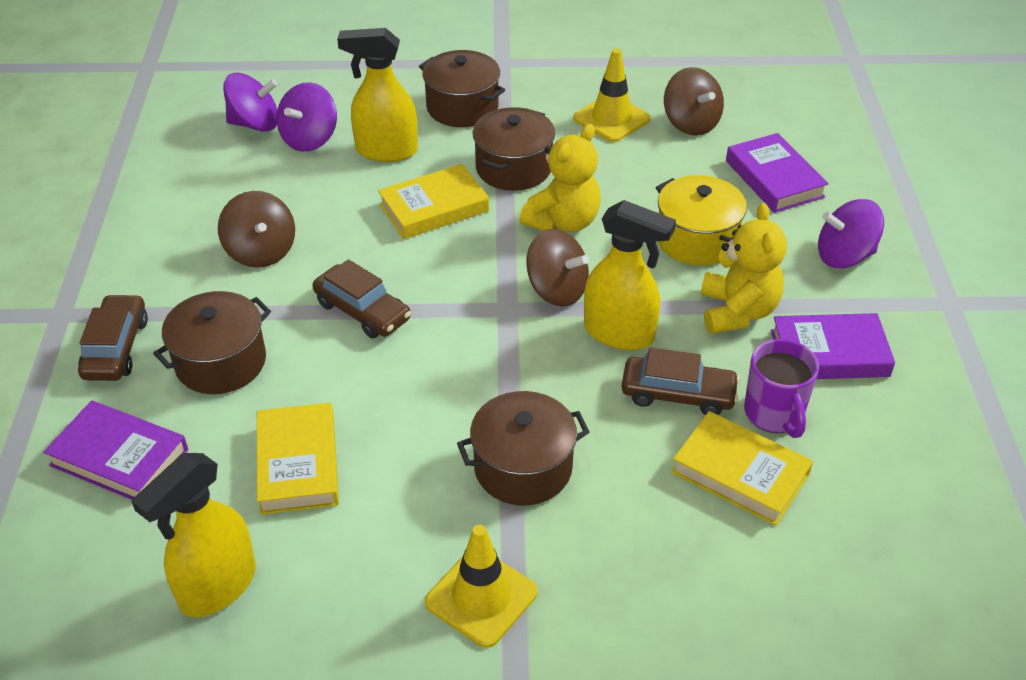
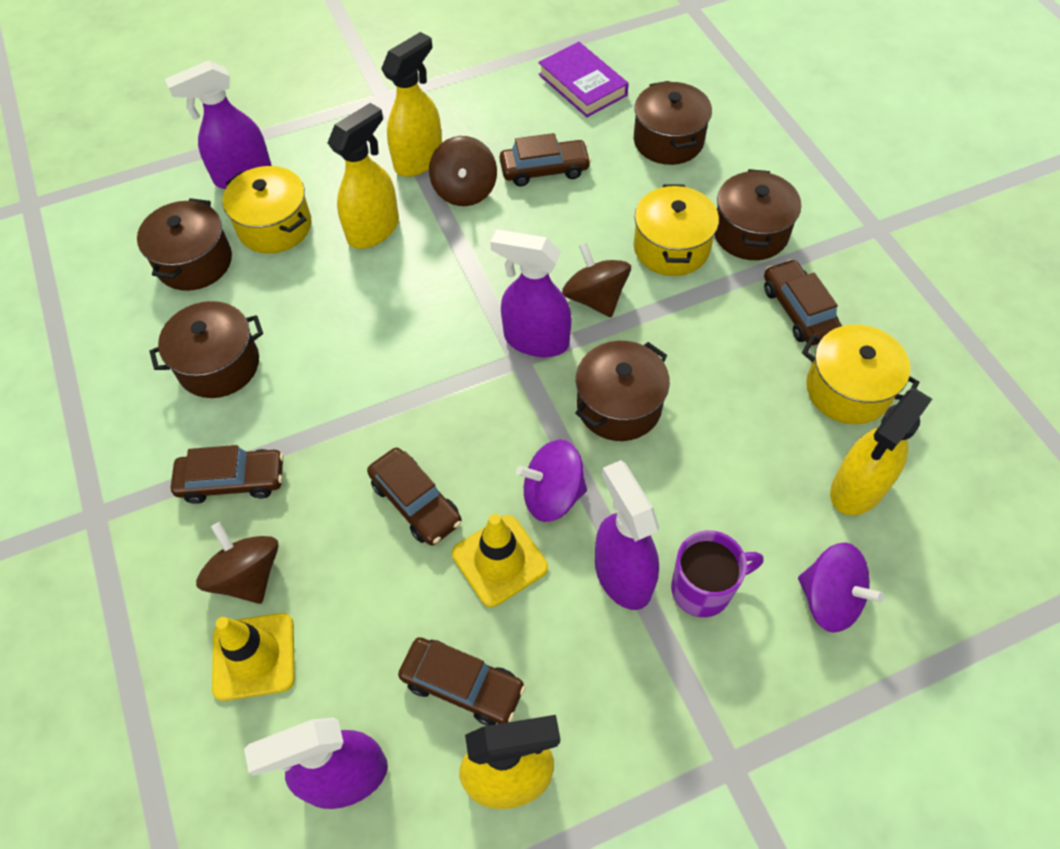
brown car: 3 -> 5
brown pot: 4 -> 5
purple book: 3 -> 1
purple spinning top: 3 -> 2
purple spray bottle: 0 -> 4
yellow book: 3 -> 0
yellow pot: 1 -> 3
yellow spray bottle: 3 -> 4
yellow teddy bear: 2 -> 0

